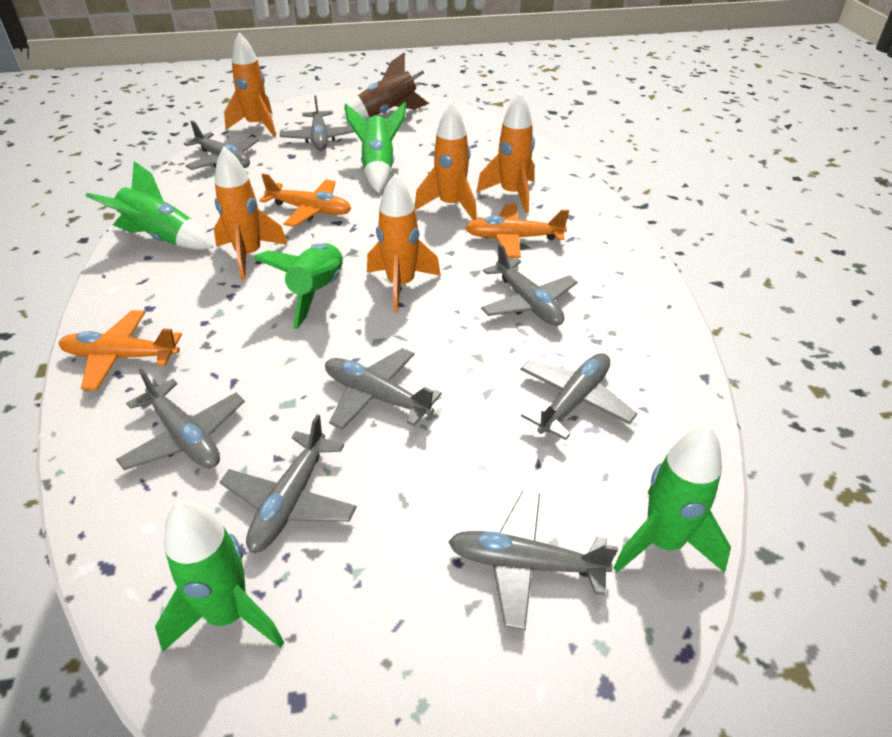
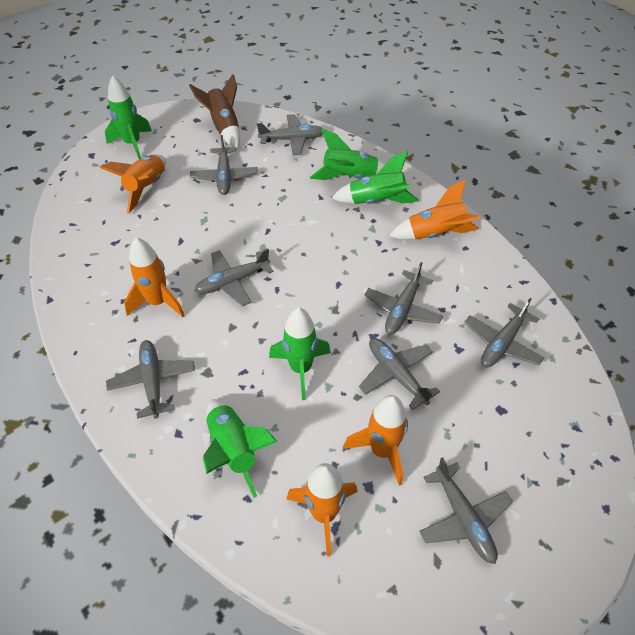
orange plane: 3 -> 0

